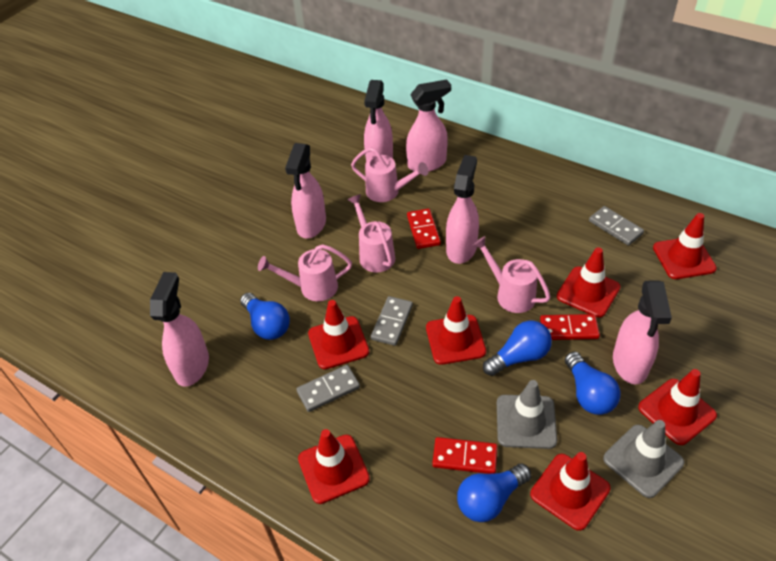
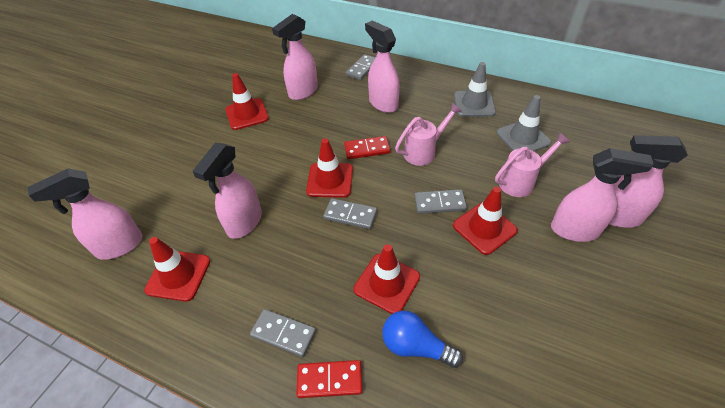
blue light bulb: 4 -> 1
grey domino: 3 -> 4
pink watering can: 4 -> 2
red domino: 3 -> 2
red traffic cone: 7 -> 5

